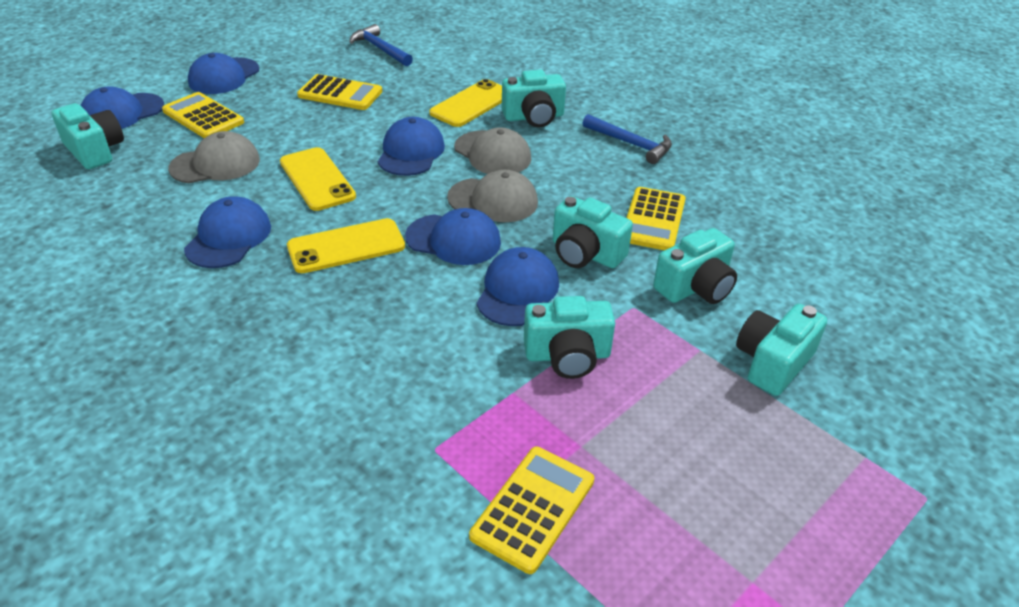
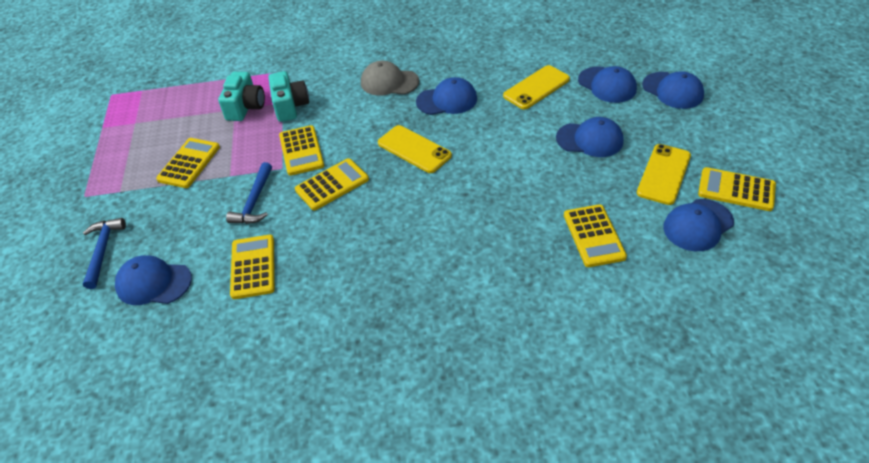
grey cap: 3 -> 1
turquoise camera: 6 -> 2
yellow calculator: 4 -> 6

